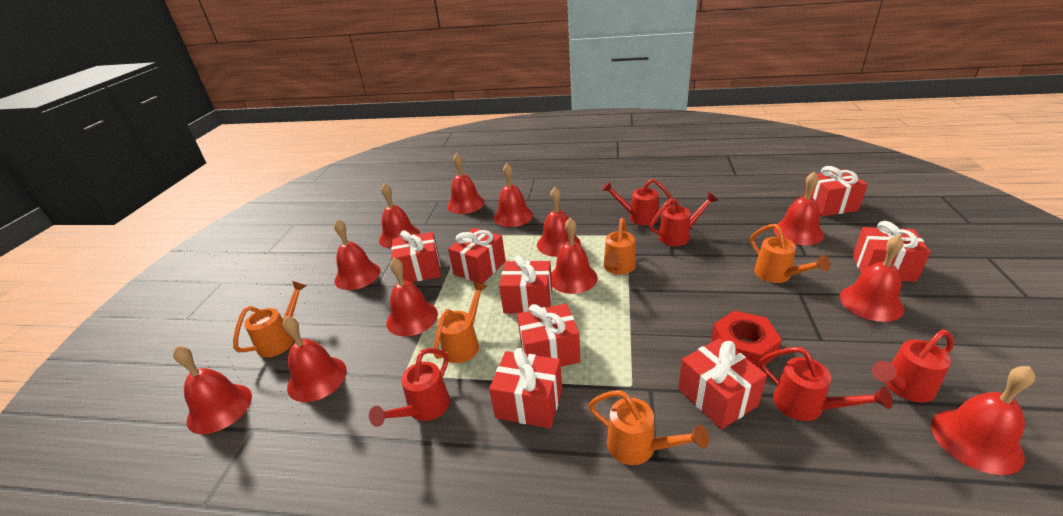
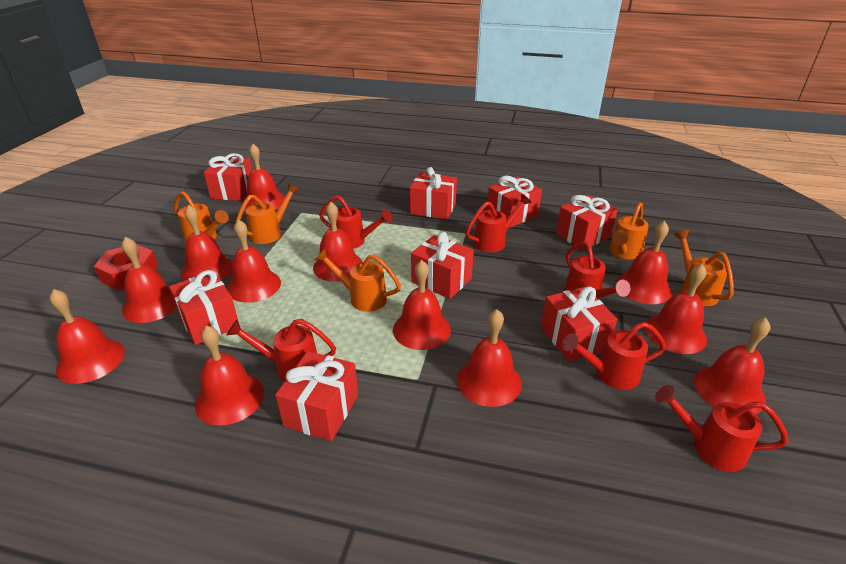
red watering can: 5 -> 6

